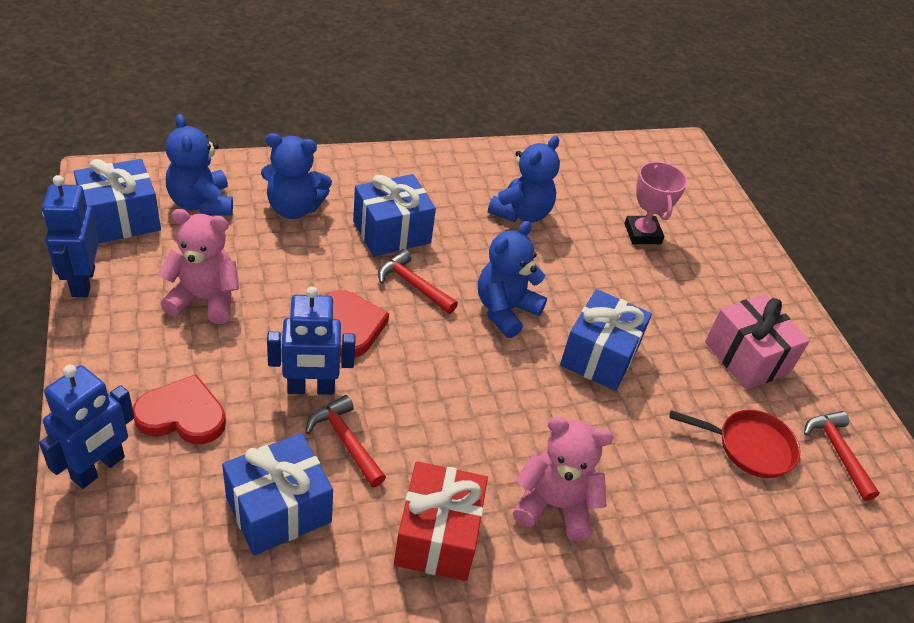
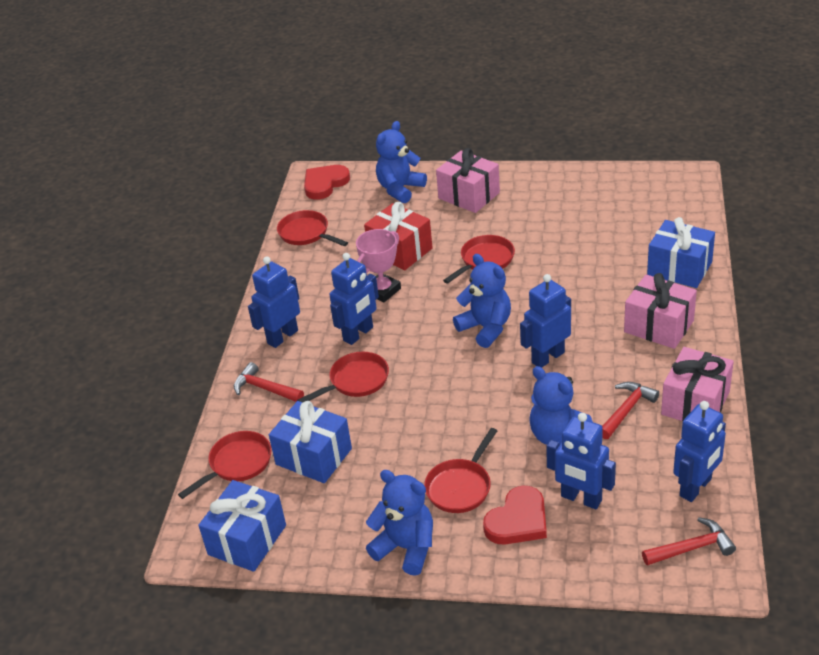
blue gift: 4 -> 3
blue robot: 3 -> 5
pink gift: 1 -> 3
pink teddy bear: 2 -> 0
red pan: 1 -> 5

